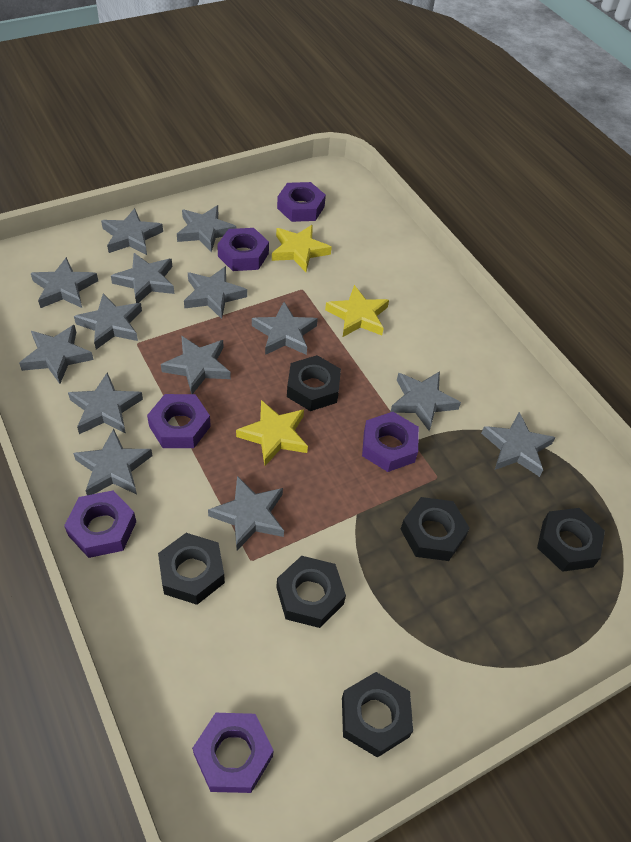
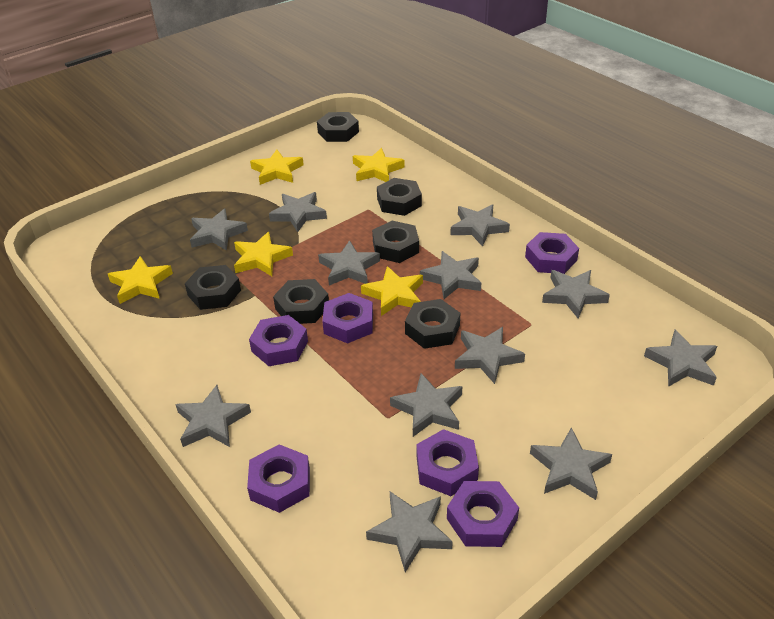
grey star: 14 -> 12
yellow star: 3 -> 5

